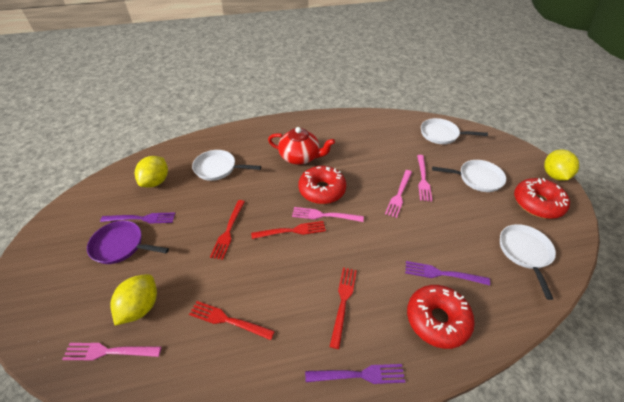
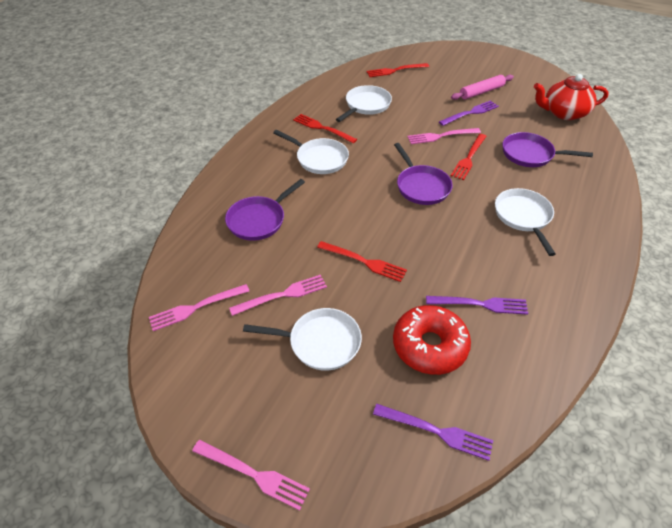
pink rolling pin: 0 -> 1
purple pan: 1 -> 3
red donut: 3 -> 1
yellow lemon: 3 -> 0

